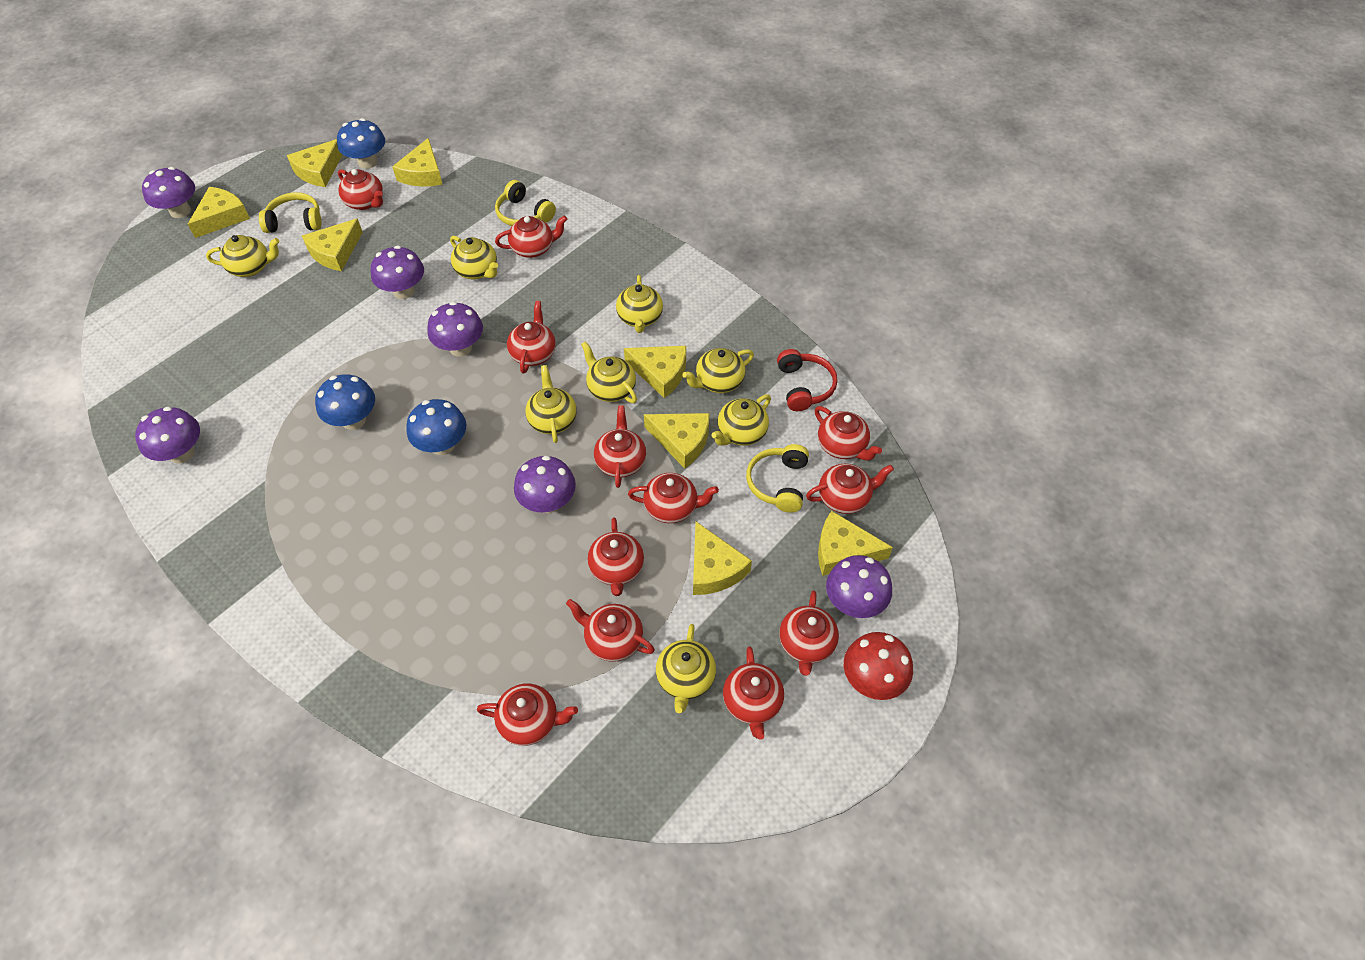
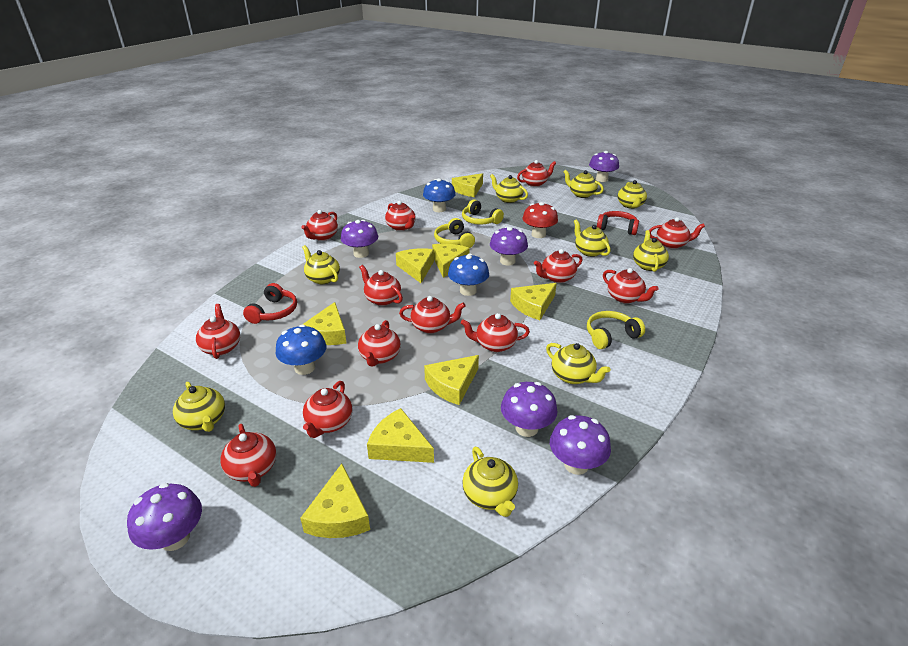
red headphones: 1 -> 2
red teapot: 12 -> 13
yellow teapot: 8 -> 9

